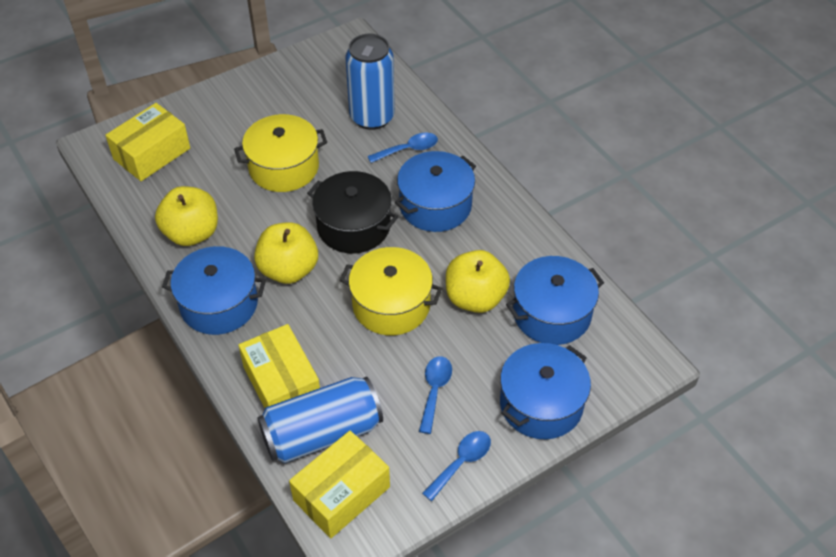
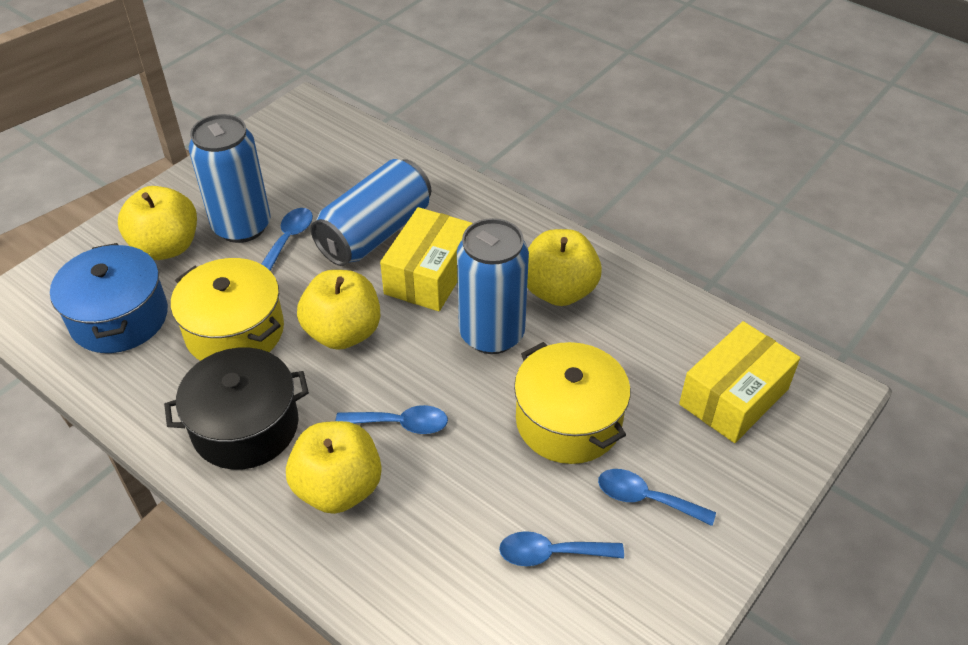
blue can: 2 -> 3
blue pot: 4 -> 1
blue spoon: 3 -> 4
yellow apple: 3 -> 4
yellow box: 3 -> 2

